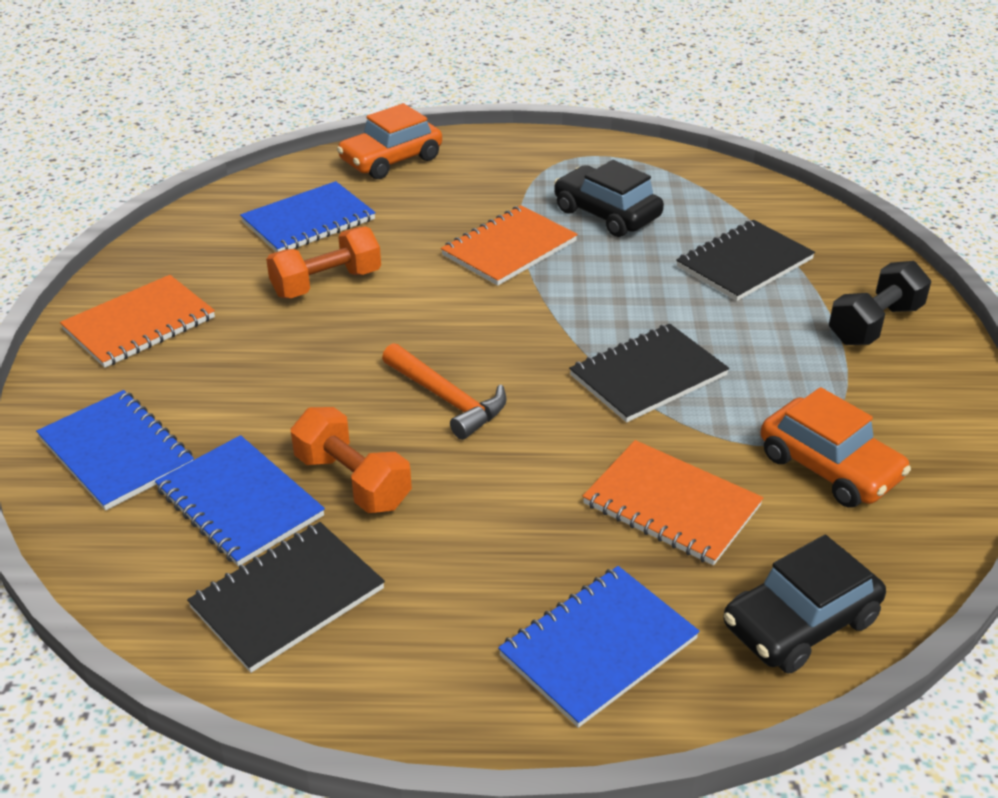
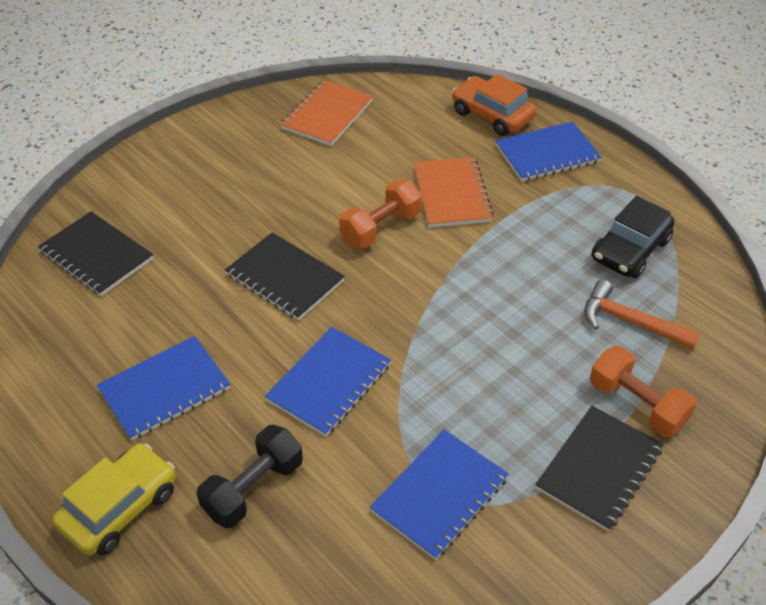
black car: 2 -> 1
orange car: 2 -> 1
orange notebook: 3 -> 2
yellow car: 0 -> 1

